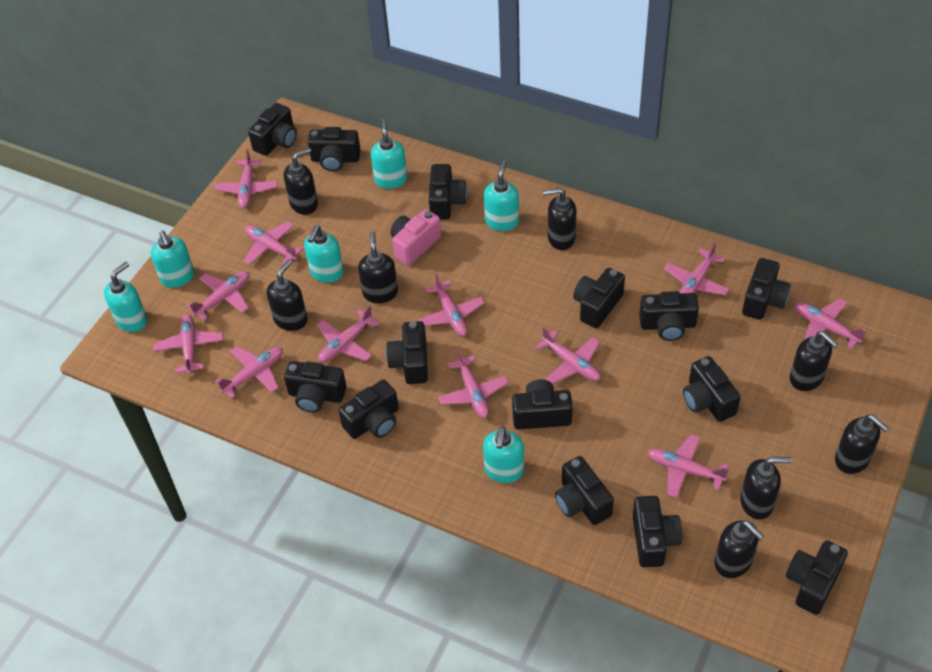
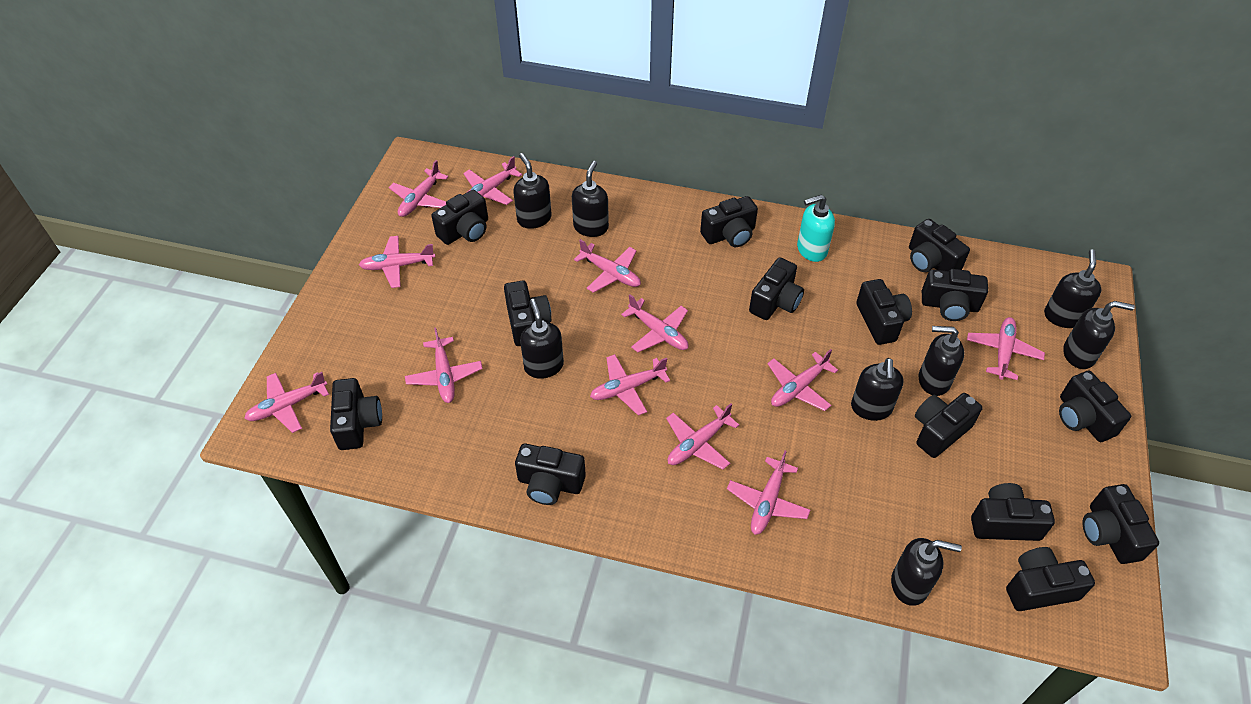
pink camera: 1 -> 0
turquoise soap dispenser: 6 -> 1

